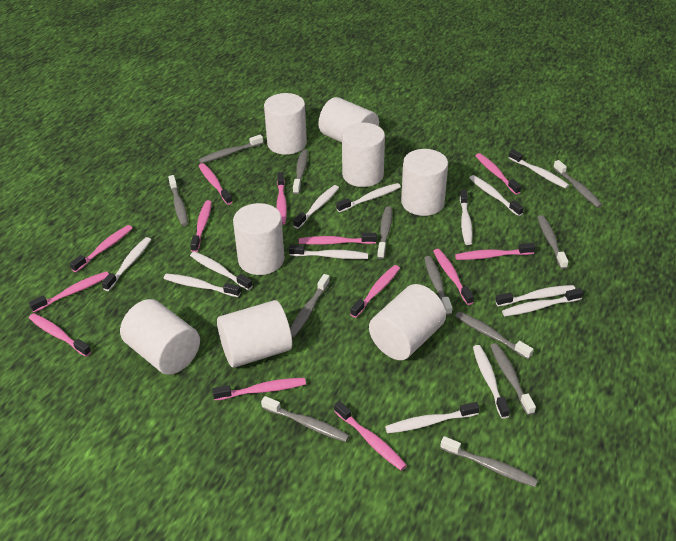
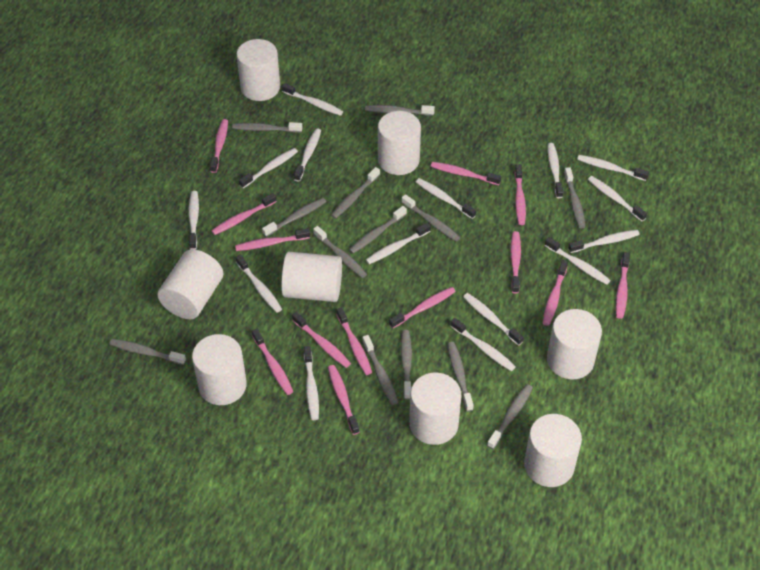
grey toothbrush: 12 -> 13
white toothbrush: 13 -> 15

